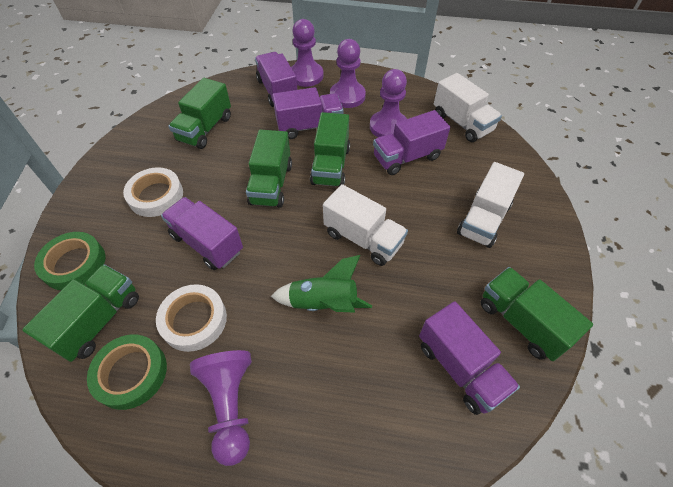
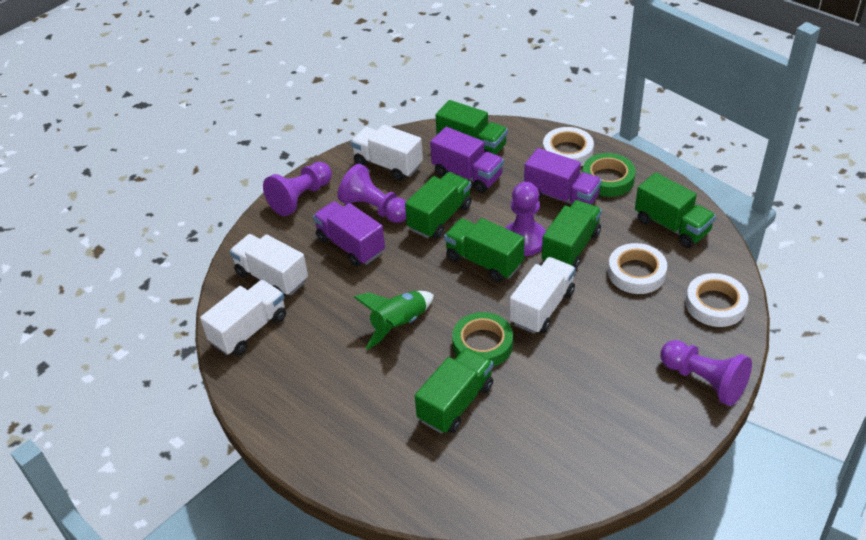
green truck: 5 -> 6
purple truck: 5 -> 3
white tape: 2 -> 3
white truck: 3 -> 4

